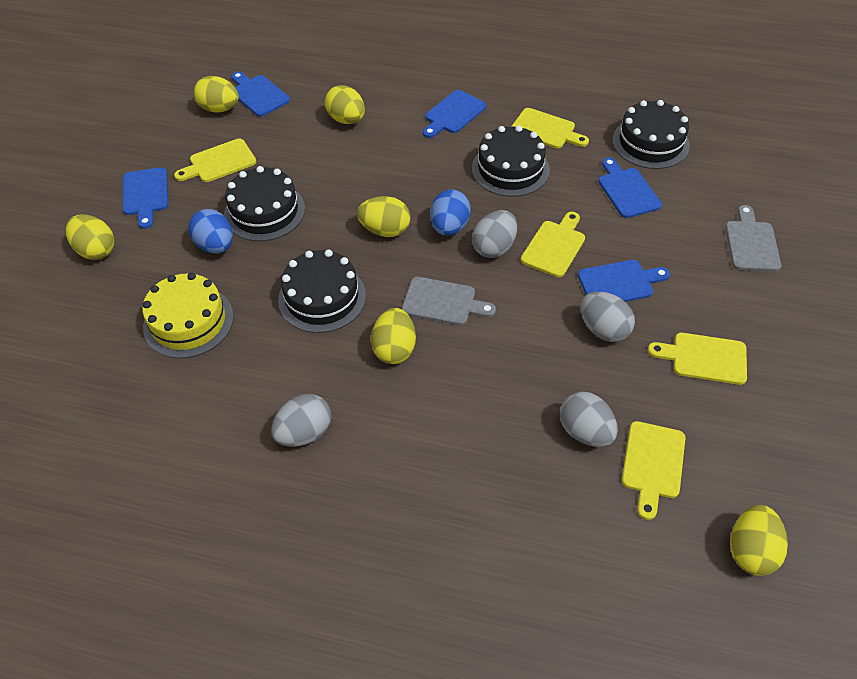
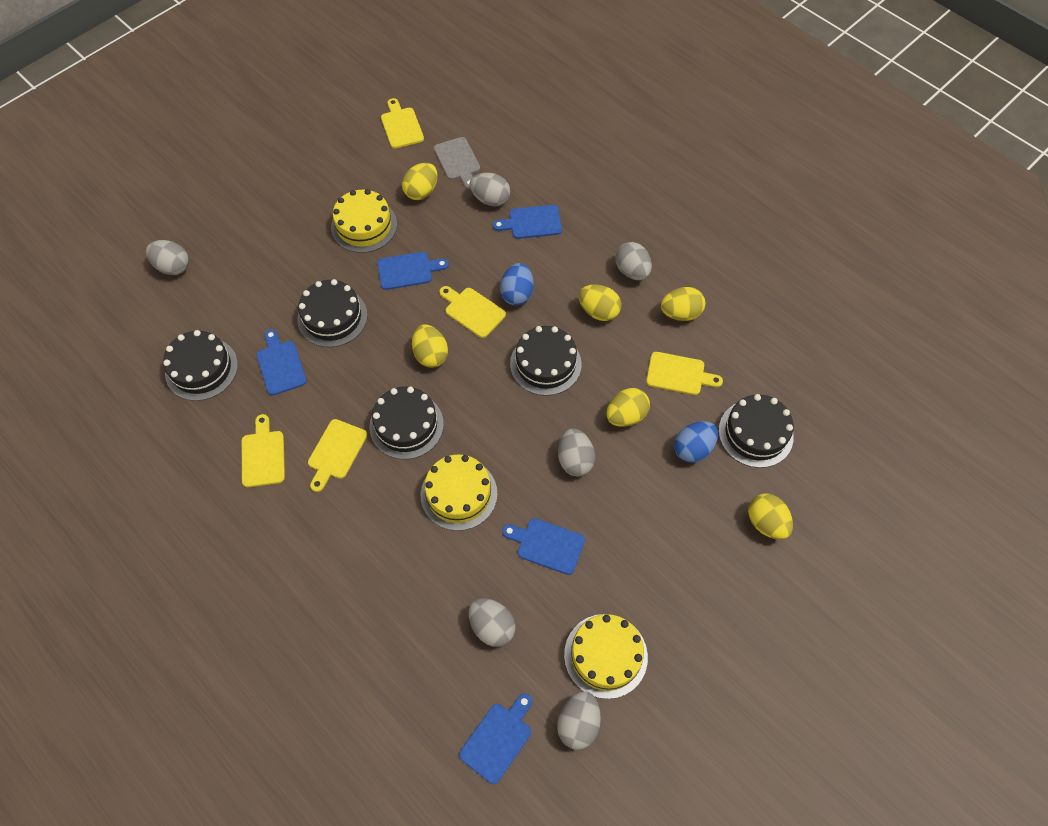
black cake: 4 -> 5
grey cutting board: 2 -> 1
grey egg: 4 -> 6
yellow cake: 1 -> 3

